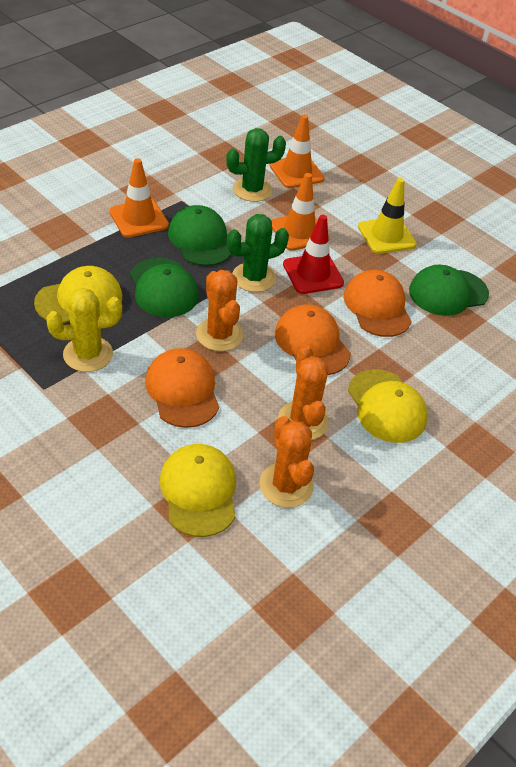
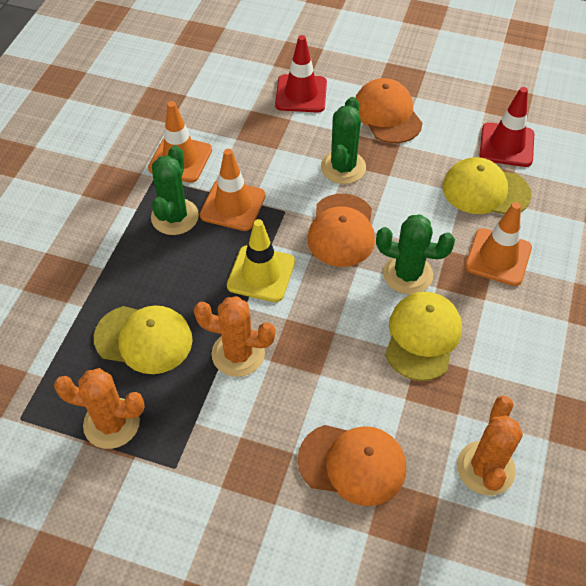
green cactus: 2 -> 3
green cap: 3 -> 0
red traffic cone: 1 -> 2
yellow cactus: 1 -> 0

